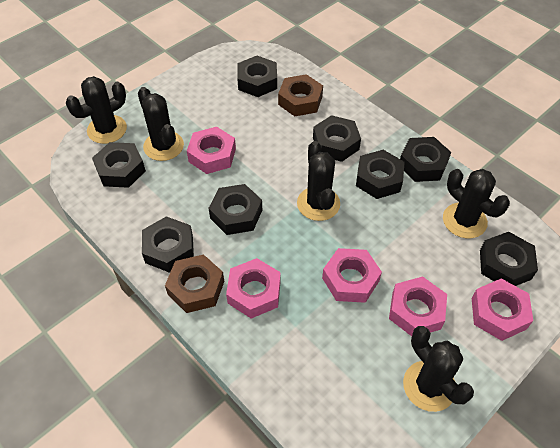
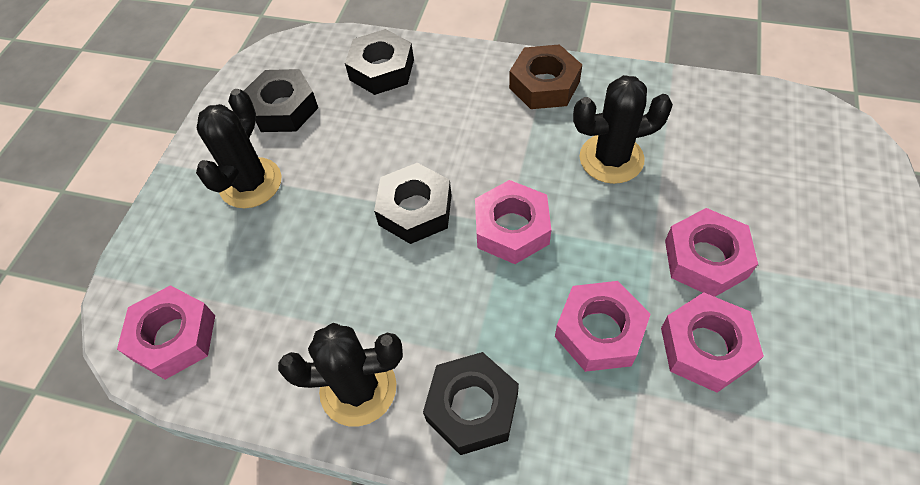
black cactus: 5 -> 3
black nut: 8 -> 4
brown nut: 2 -> 1

